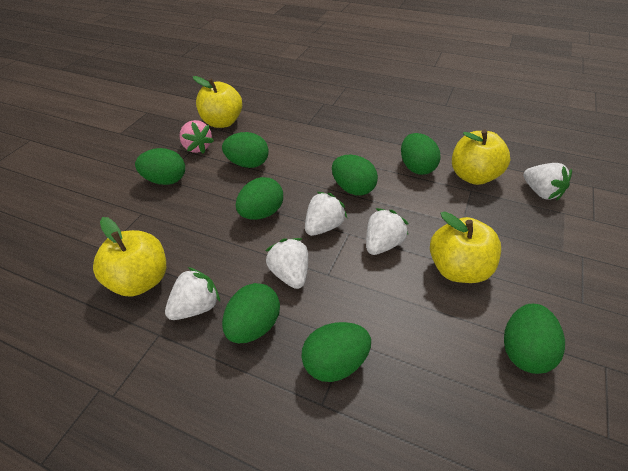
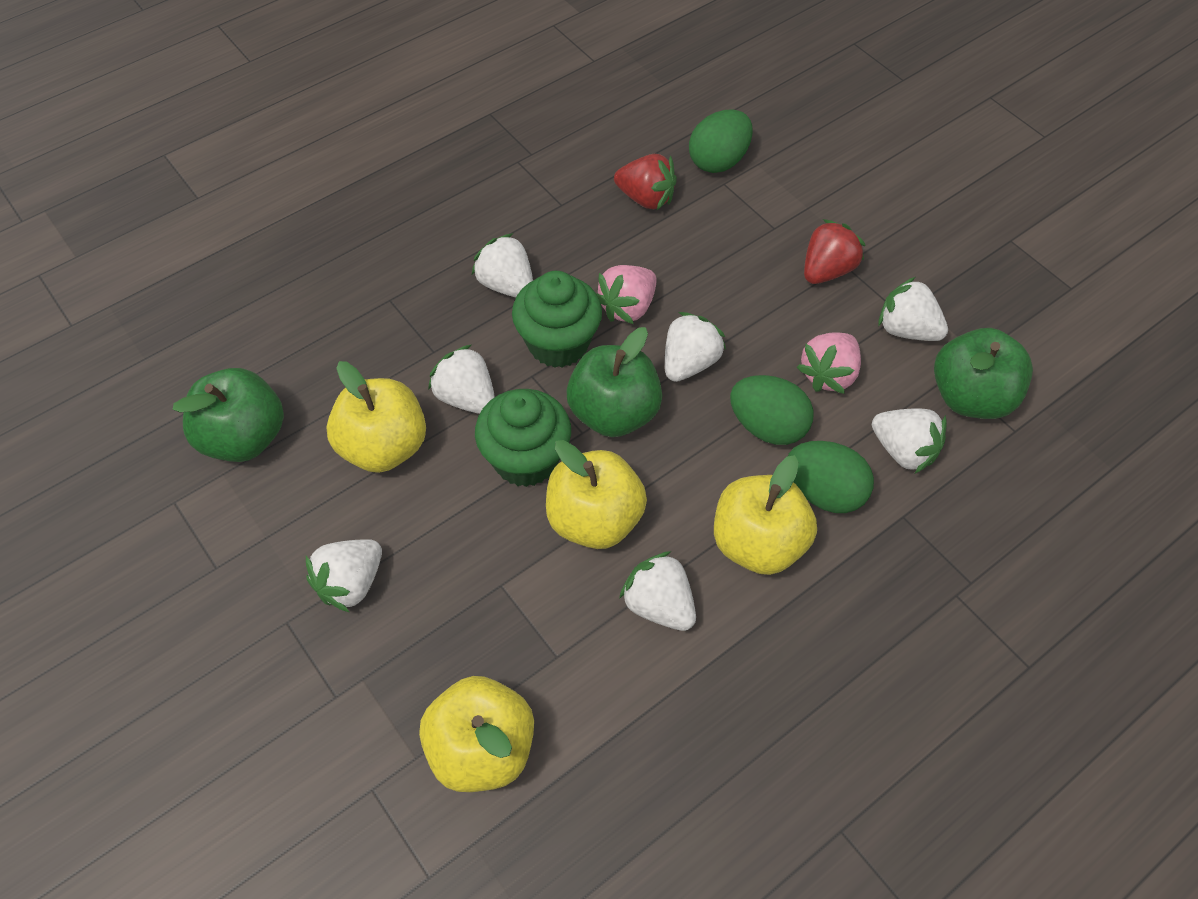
green apple: 0 -> 3
green cupcake: 0 -> 2
green egg: 8 -> 3
pink strawberry: 1 -> 2
red strawberry: 0 -> 2
white strawberry: 5 -> 7

